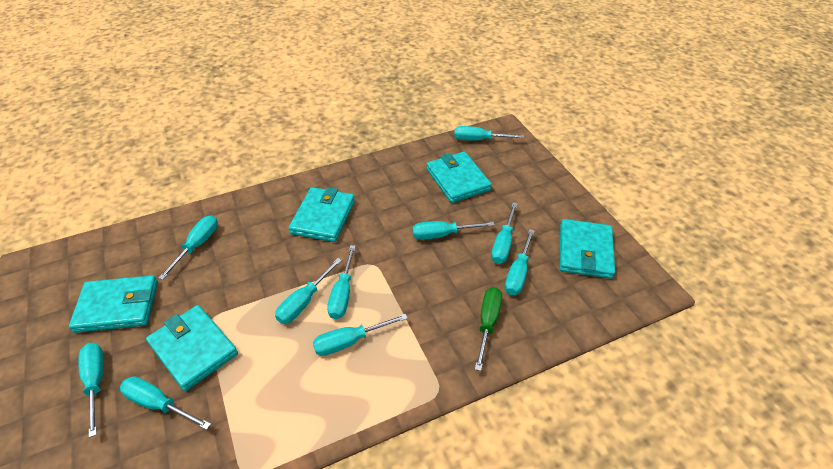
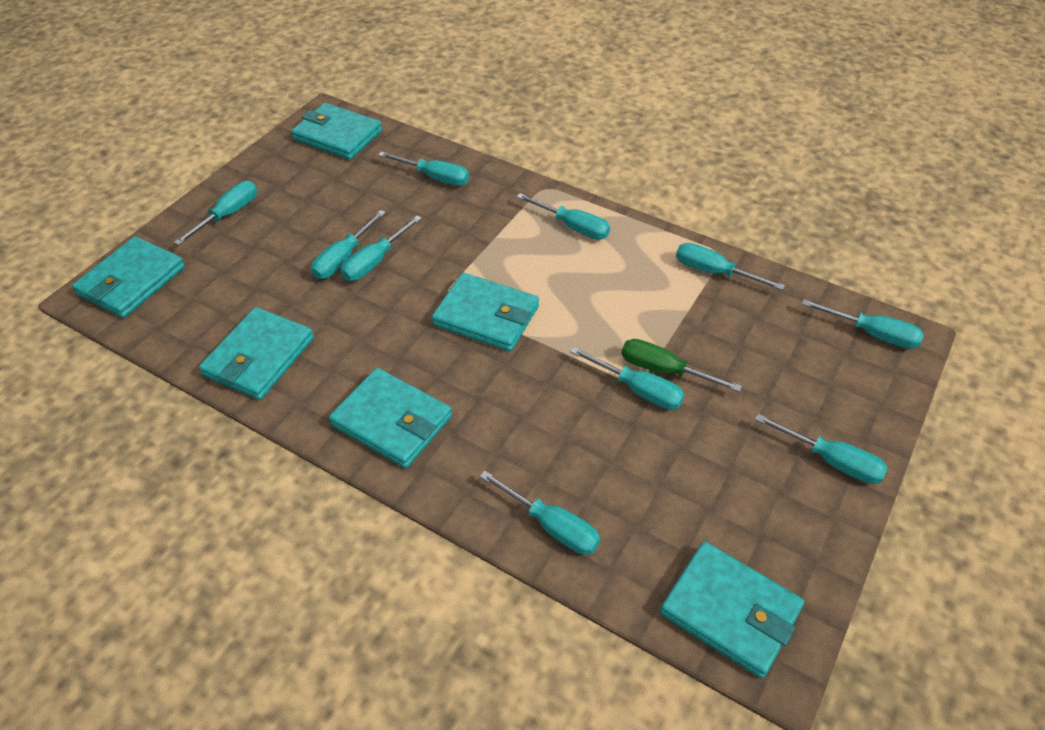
turquoise wallet: 5 -> 6

